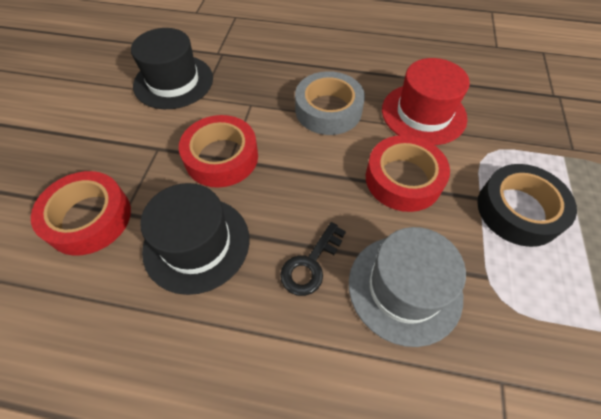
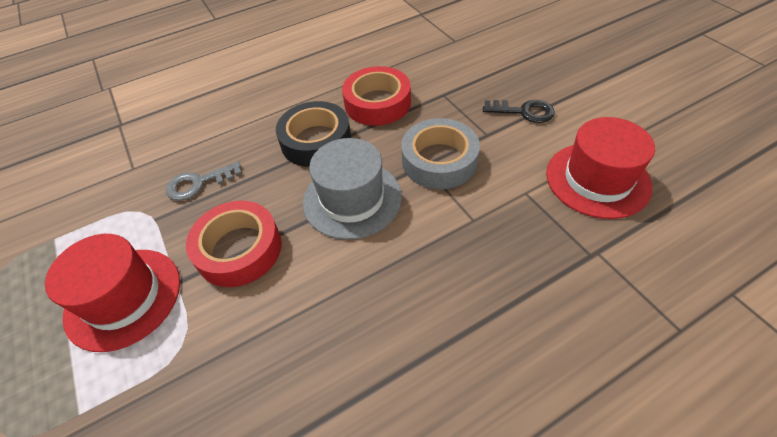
black hat: 2 -> 0
grey key: 0 -> 1
red hat: 1 -> 2
red tape: 3 -> 2

